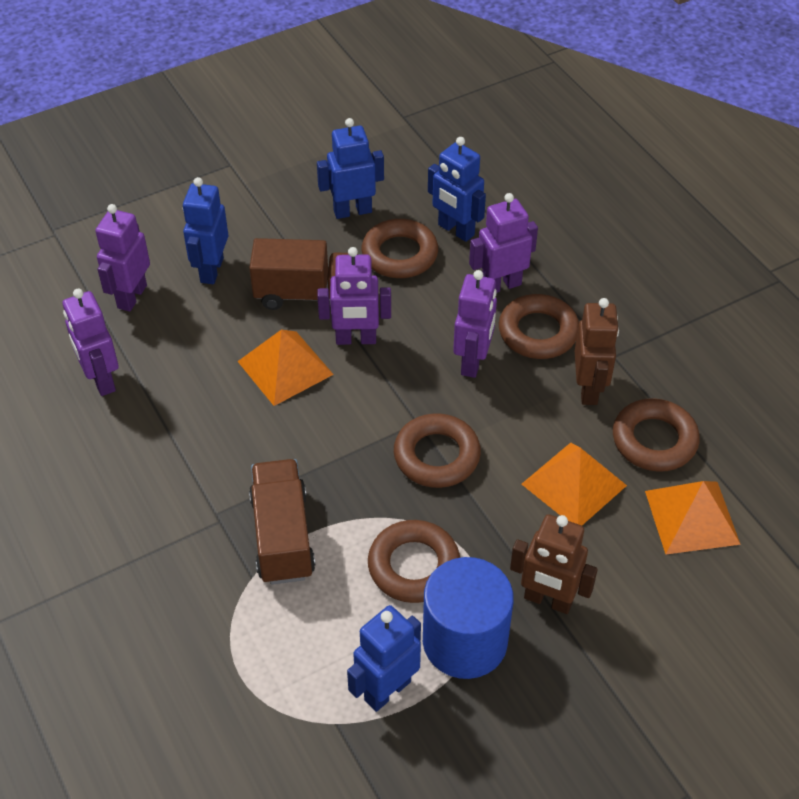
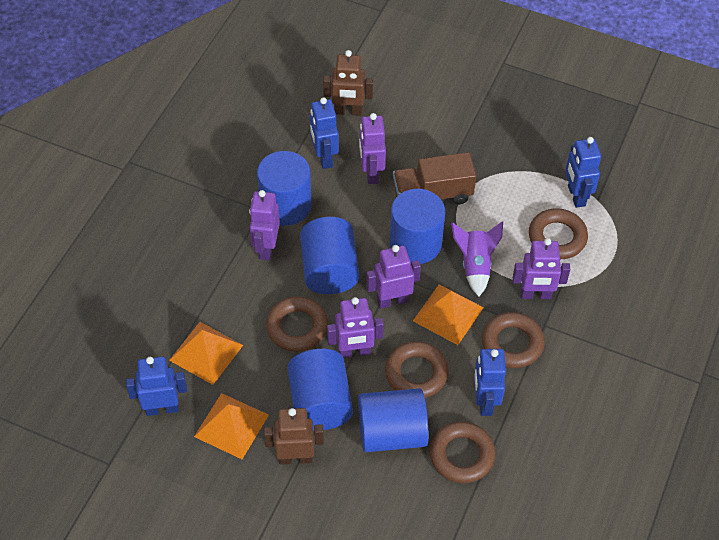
blue cylinder: 1 -> 5
brown truck: 2 -> 1
purple rocket: 0 -> 1

